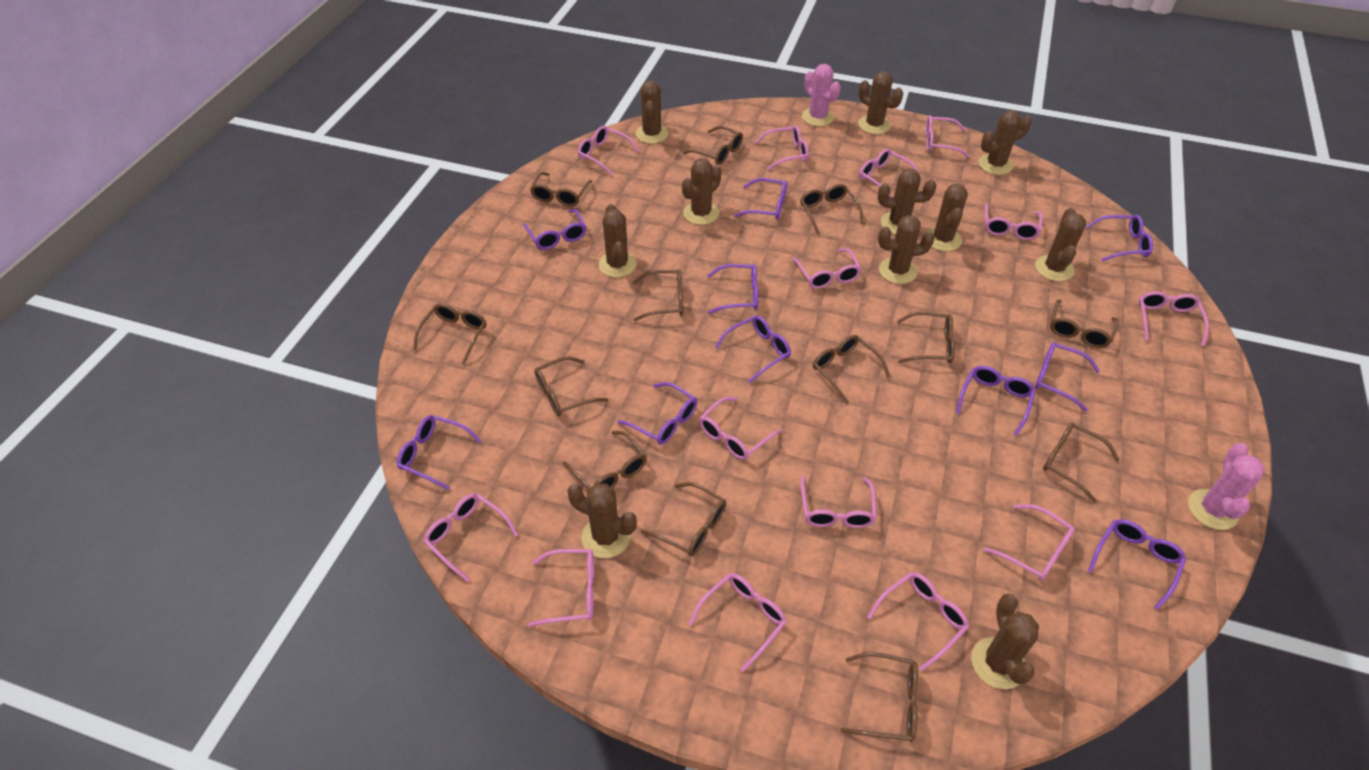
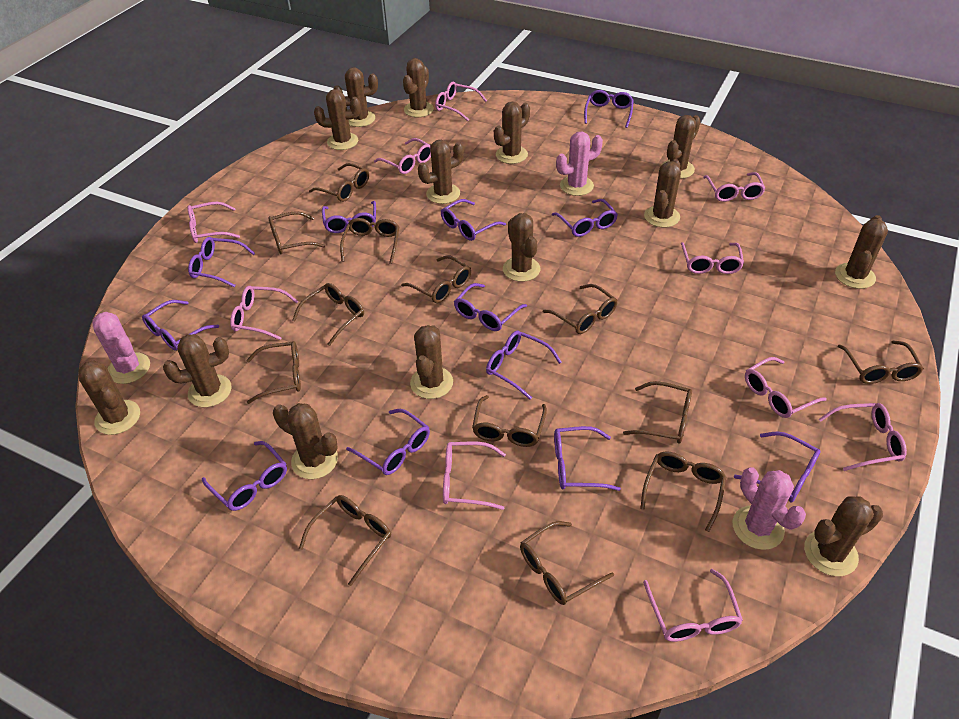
brown cactus: 11 -> 14
pink cactus: 2 -> 3
pink glasses: 14 -> 10
purple glasses: 10 -> 12

